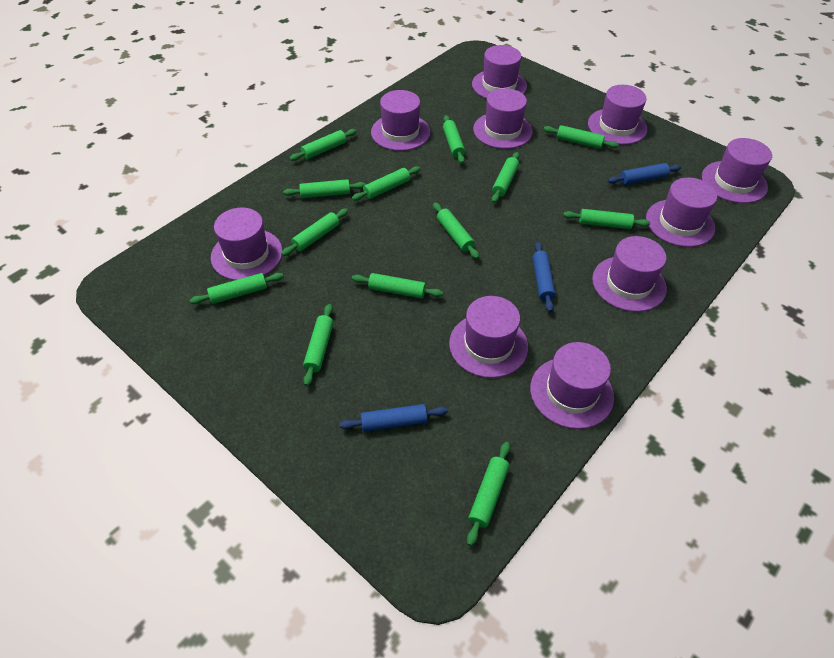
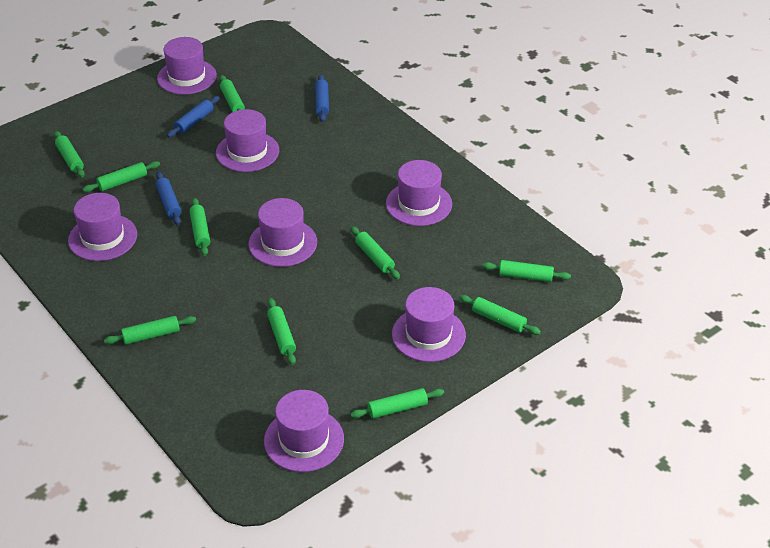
green rolling pin: 13 -> 10
purple hat: 10 -> 7

